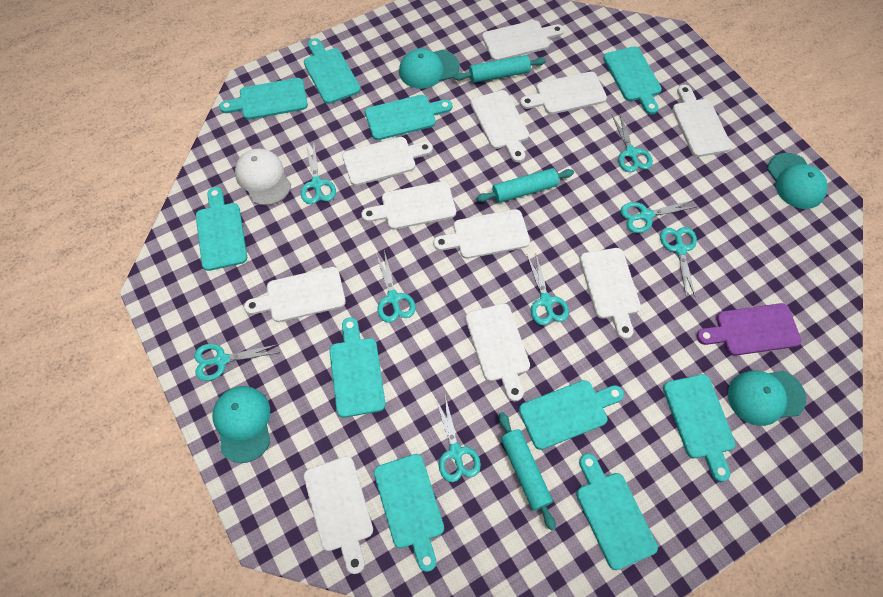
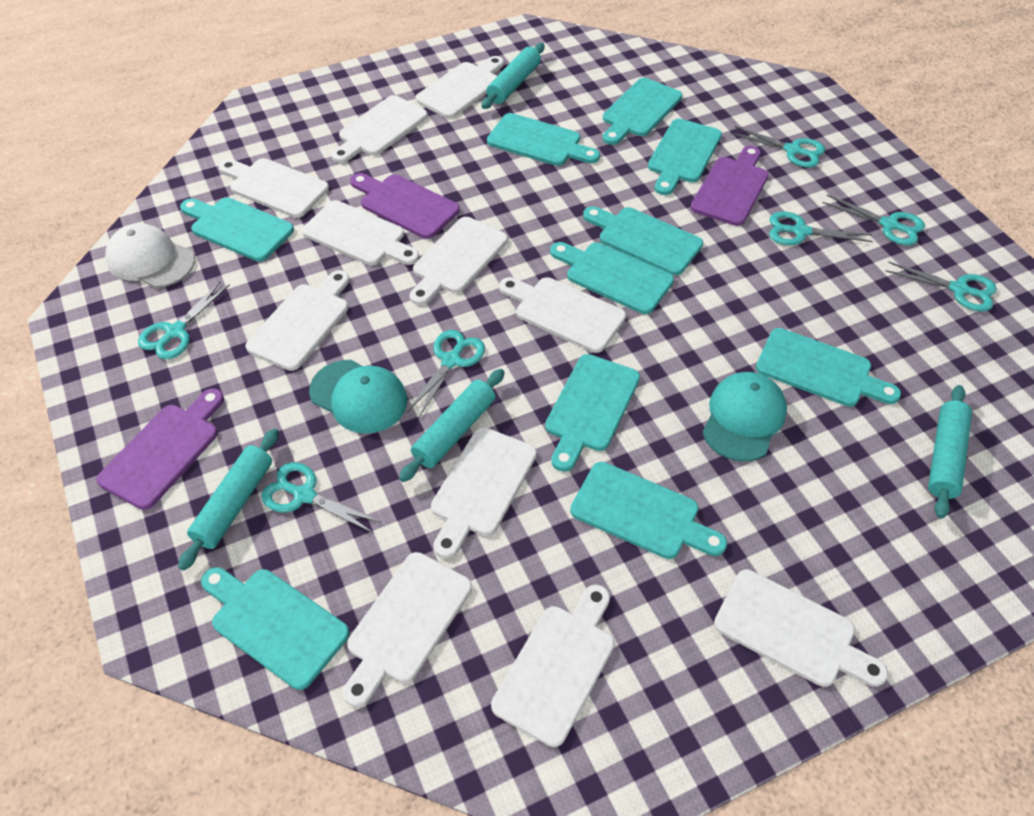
purple cutting board: 1 -> 3
turquoise cap: 4 -> 2
turquoise rolling pin: 3 -> 4
turquoise scissors: 8 -> 7

